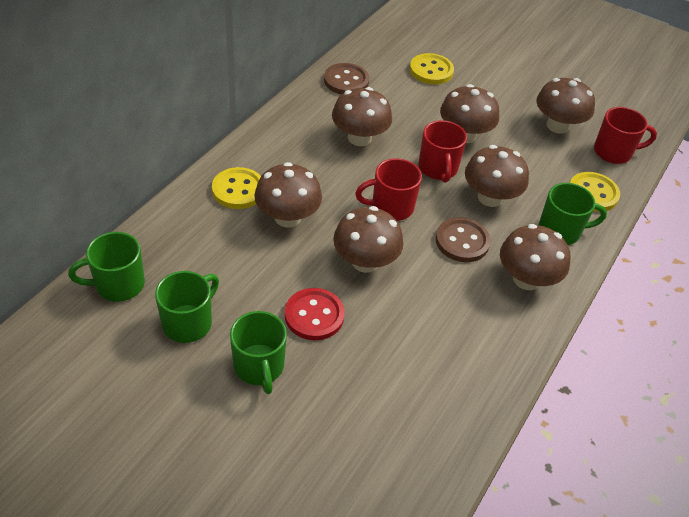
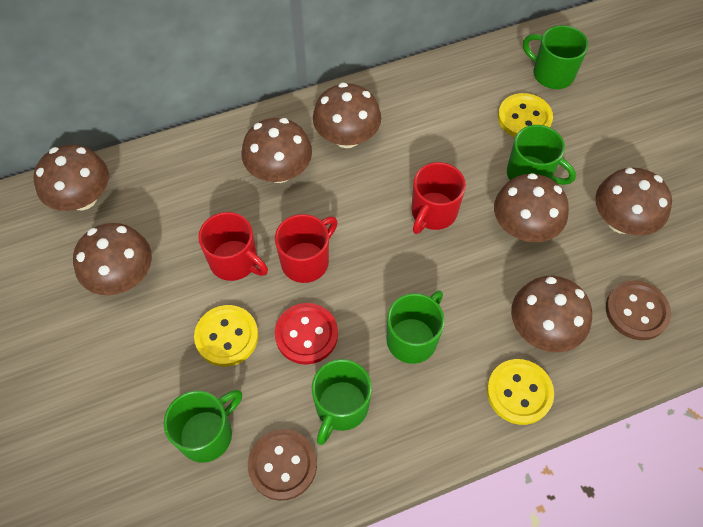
green mug: 4 -> 5

